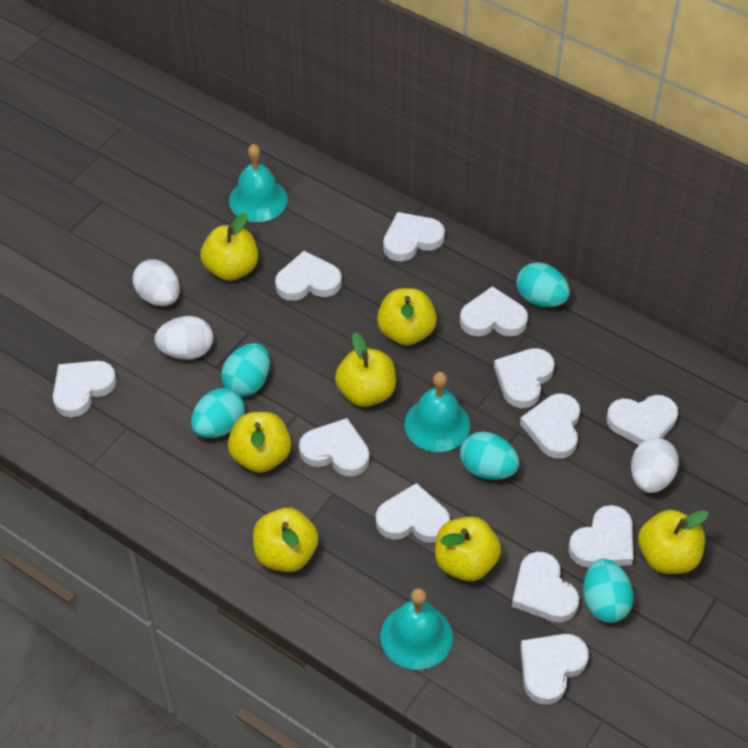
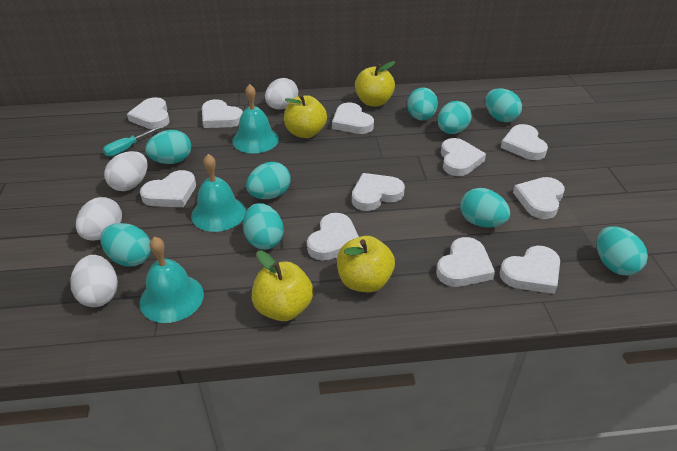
turquoise egg: 5 -> 9
turquoise screwdriver: 0 -> 1
white egg: 3 -> 4
white heart: 12 -> 11
yellow apple: 7 -> 4

